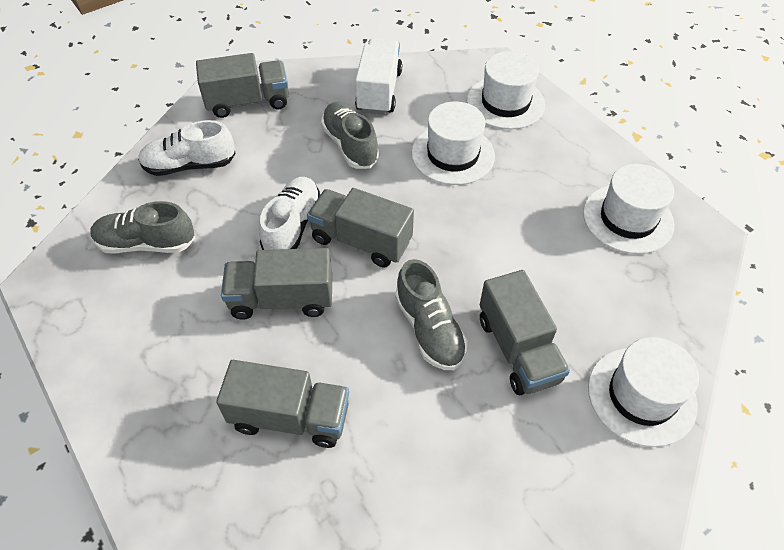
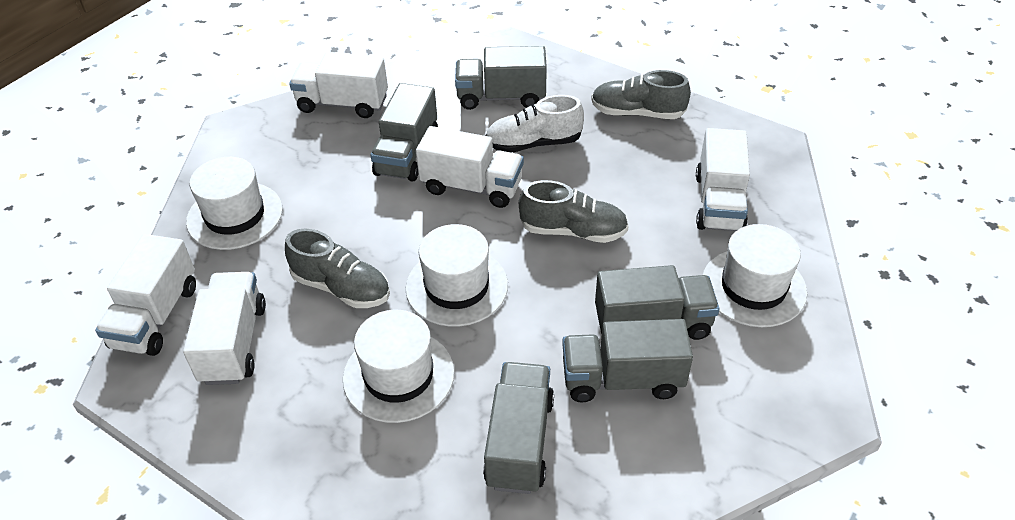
white shoe: 2 -> 1
white truck: 1 -> 5

